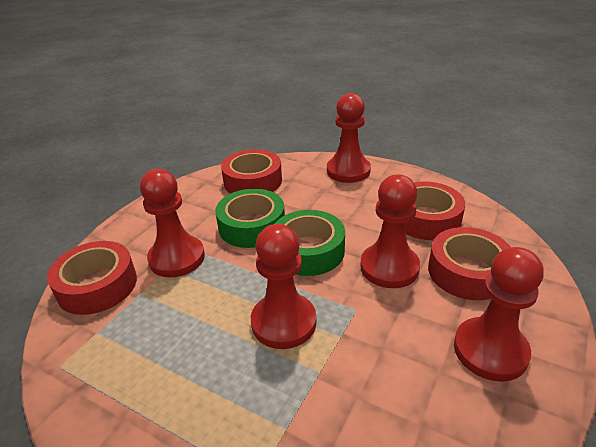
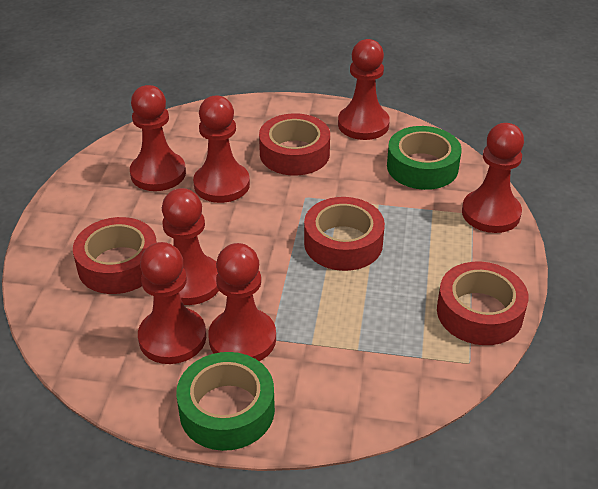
red pawn: 5 -> 7

